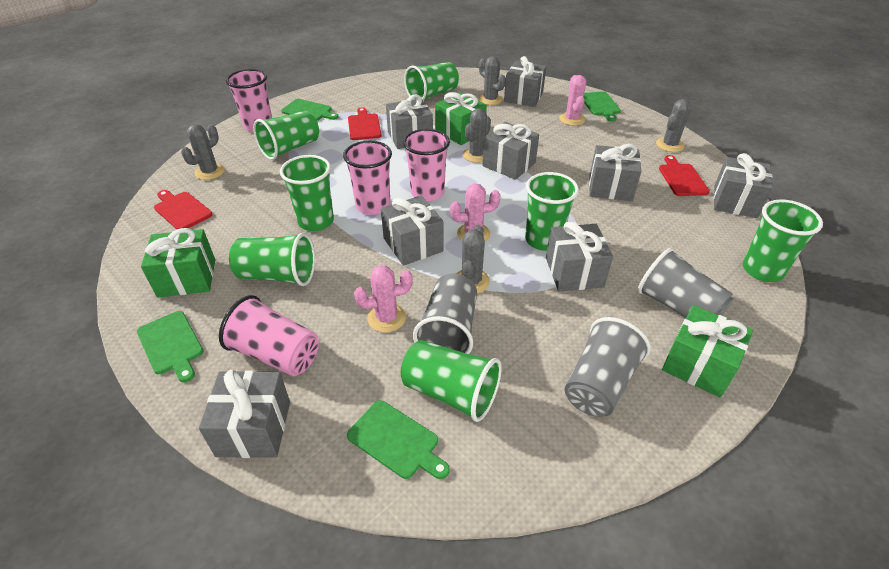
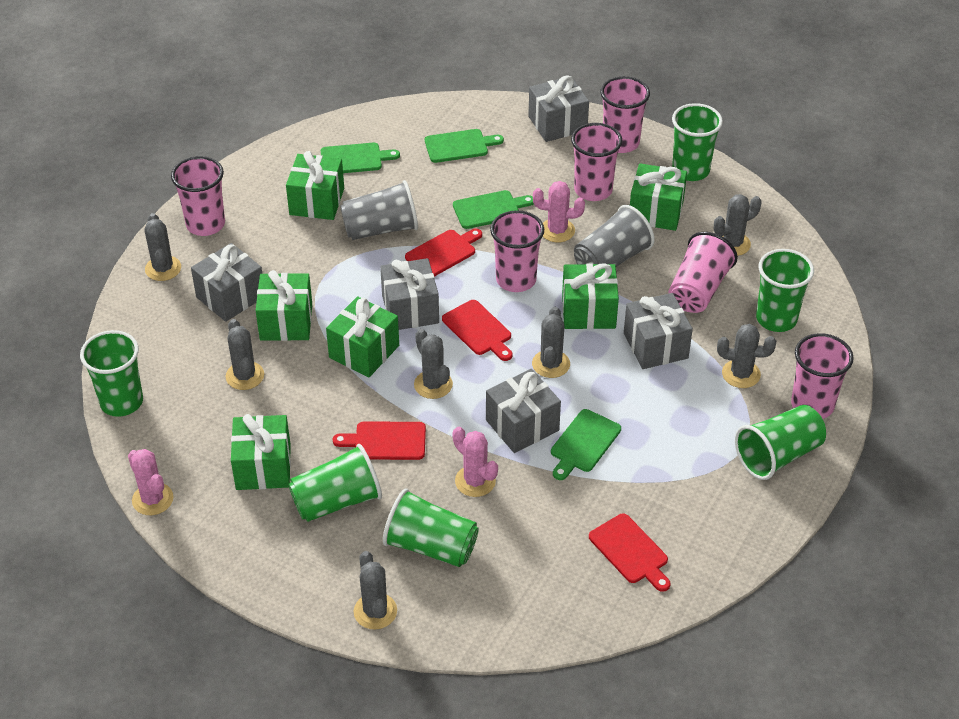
green cup: 7 -> 6
green gift: 3 -> 6
grey cactus: 5 -> 7
grey cup: 3 -> 2
grey gift: 8 -> 5
pink cup: 4 -> 6
red cutting board: 3 -> 4

